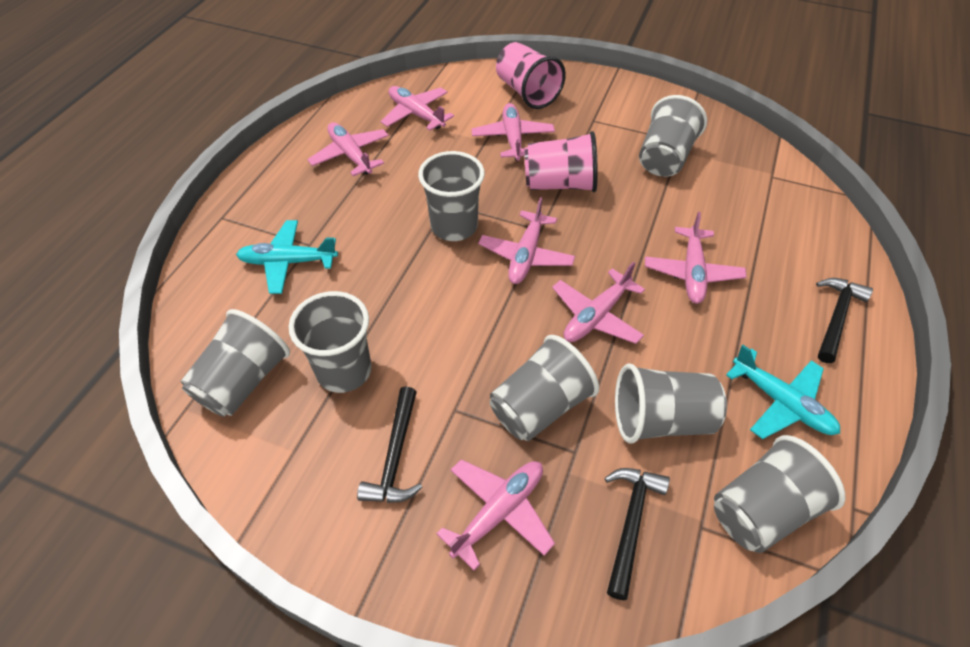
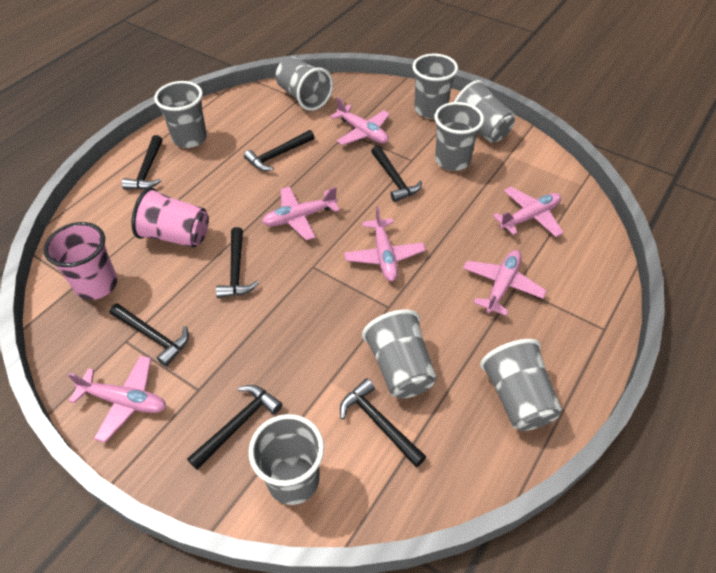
black hammer: 3 -> 7
grey cup: 7 -> 8
pink plane: 7 -> 6
turquoise plane: 2 -> 0

